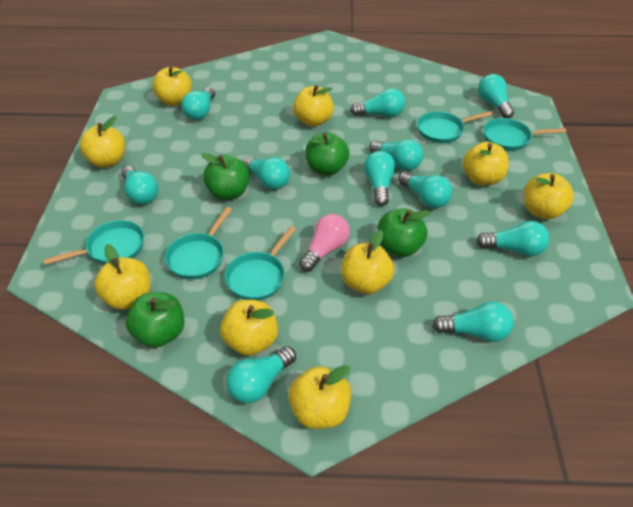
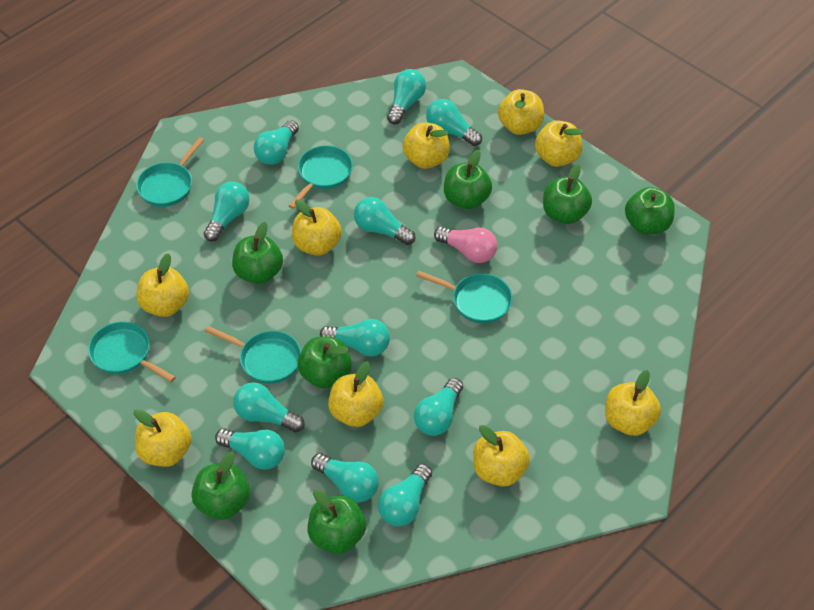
green apple: 4 -> 7

